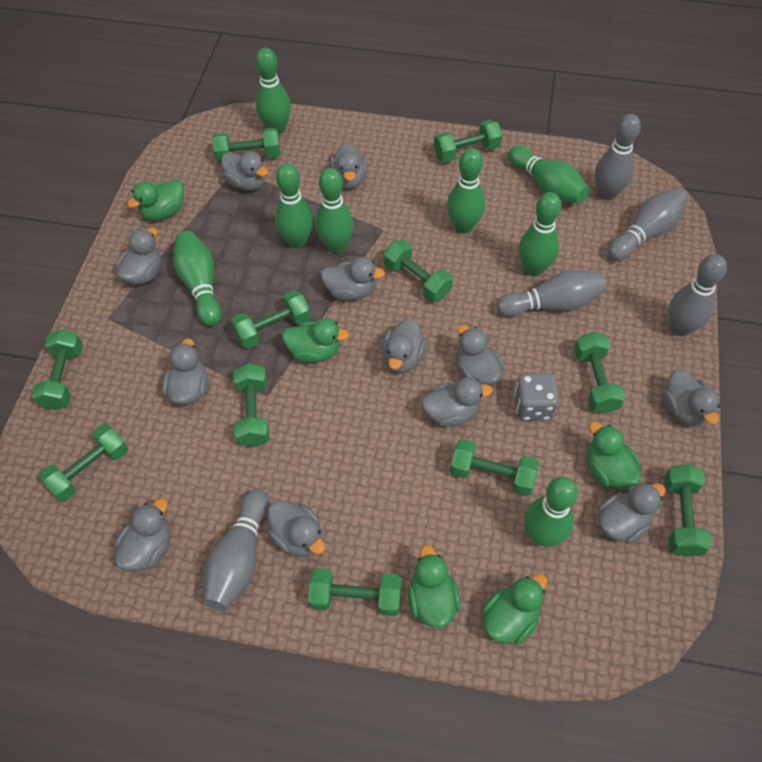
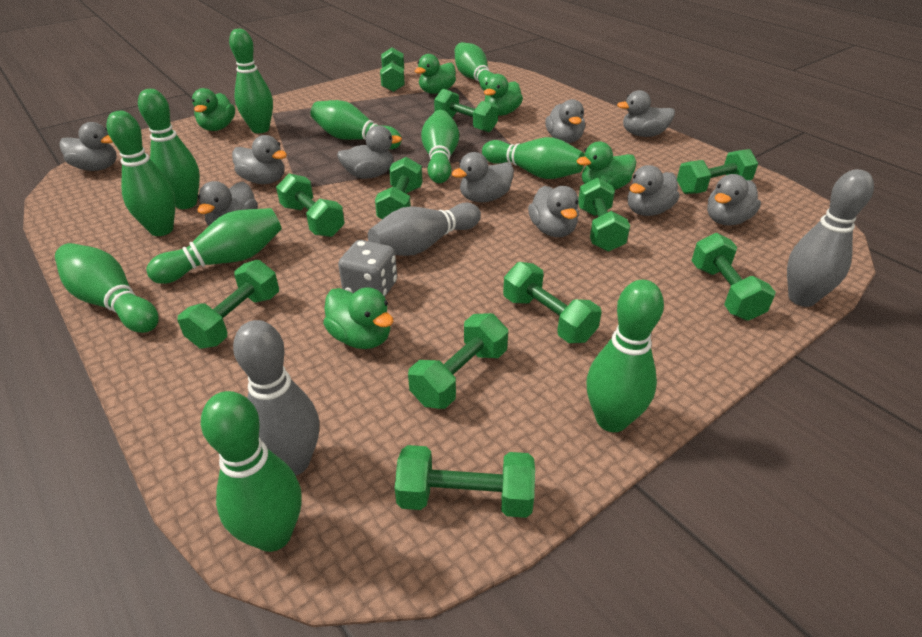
green bowling pin: 8 -> 11
grey bowling pin: 5 -> 3
grey duck: 12 -> 10

